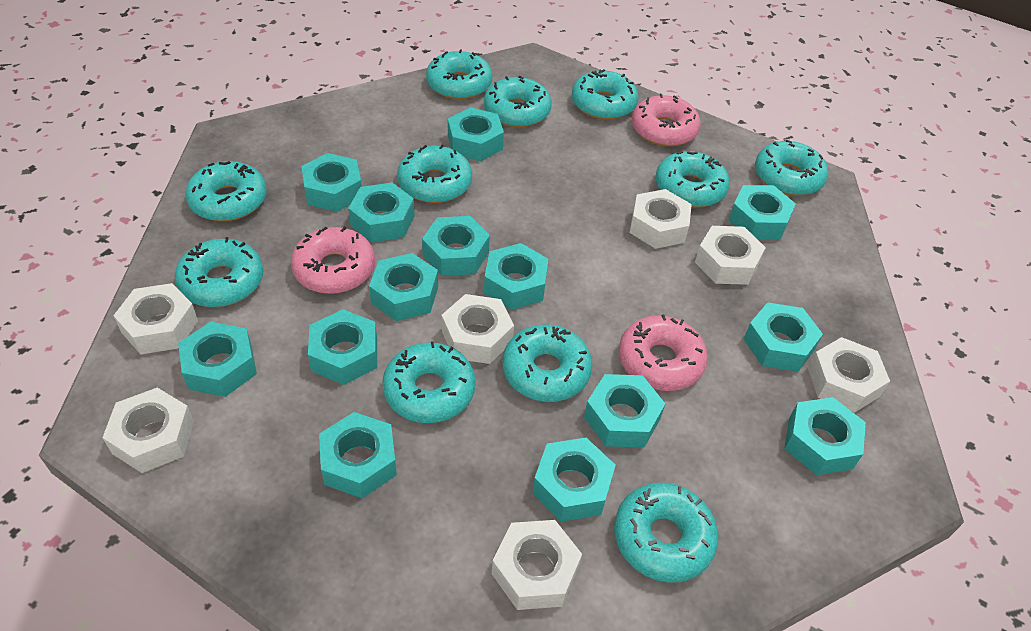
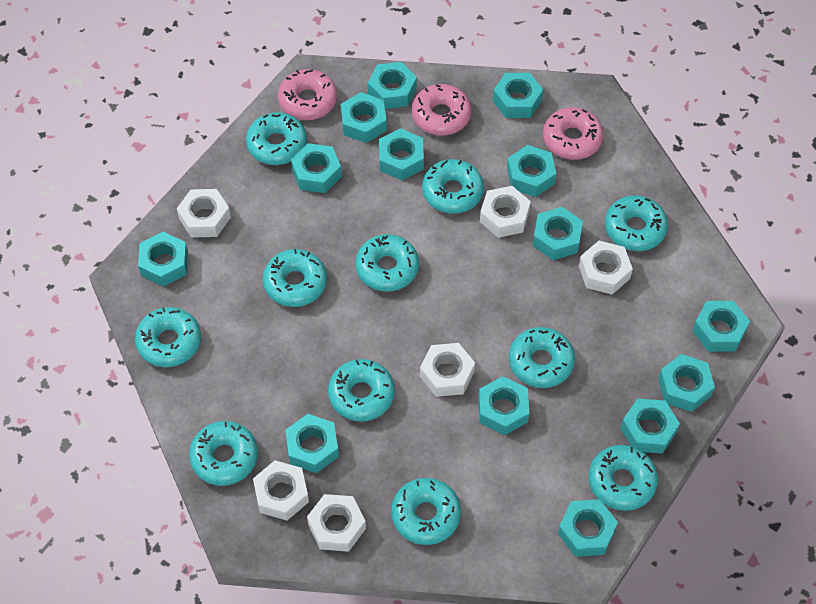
white nut: 7 -> 6

